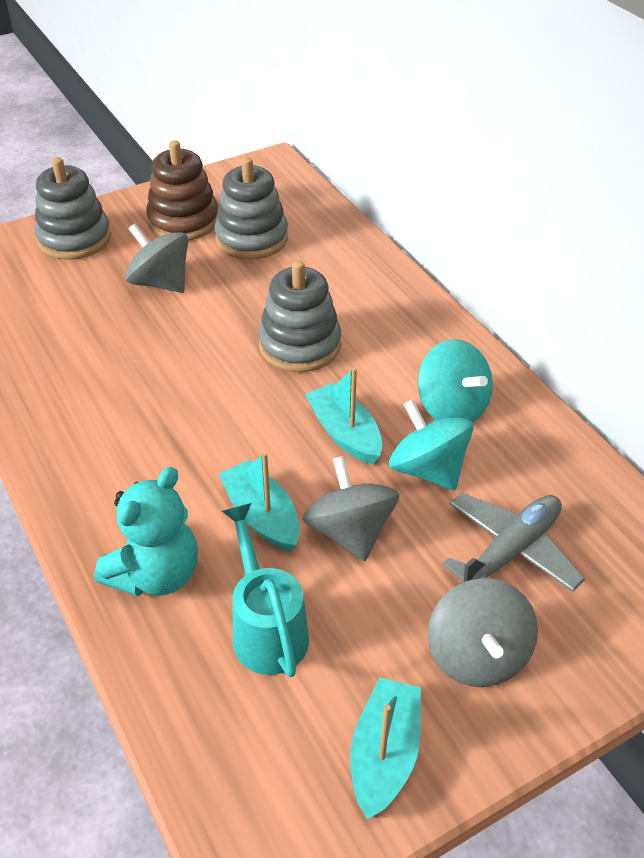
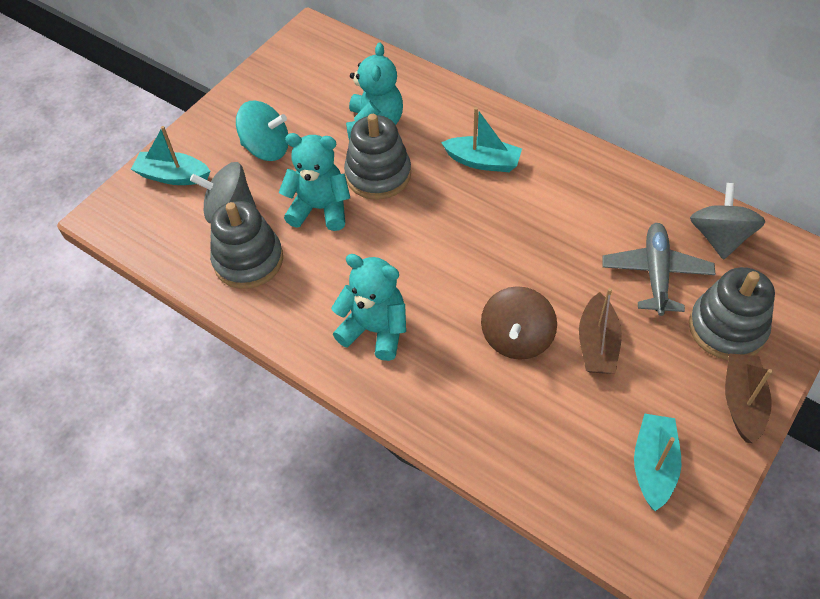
brown boat: 0 -> 2
brown spinning top: 0 -> 1
brown stacking toy: 1 -> 0
grey spinning top: 3 -> 2
turquoise spinning top: 2 -> 1
turquoise teddy bear: 1 -> 3
turquoise watering can: 1 -> 0

